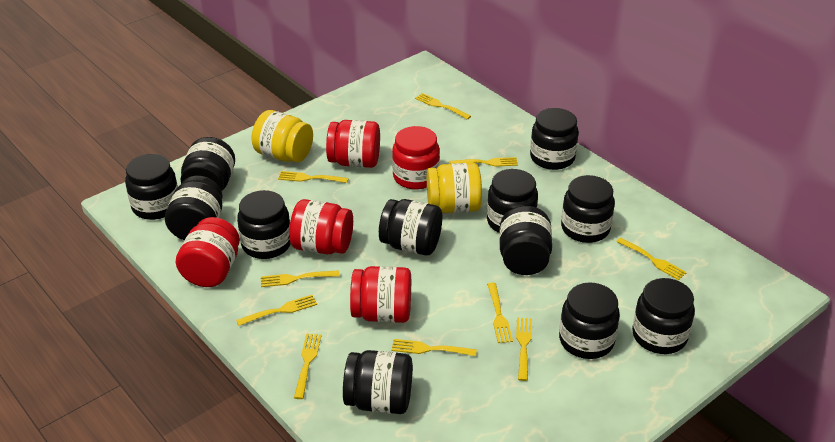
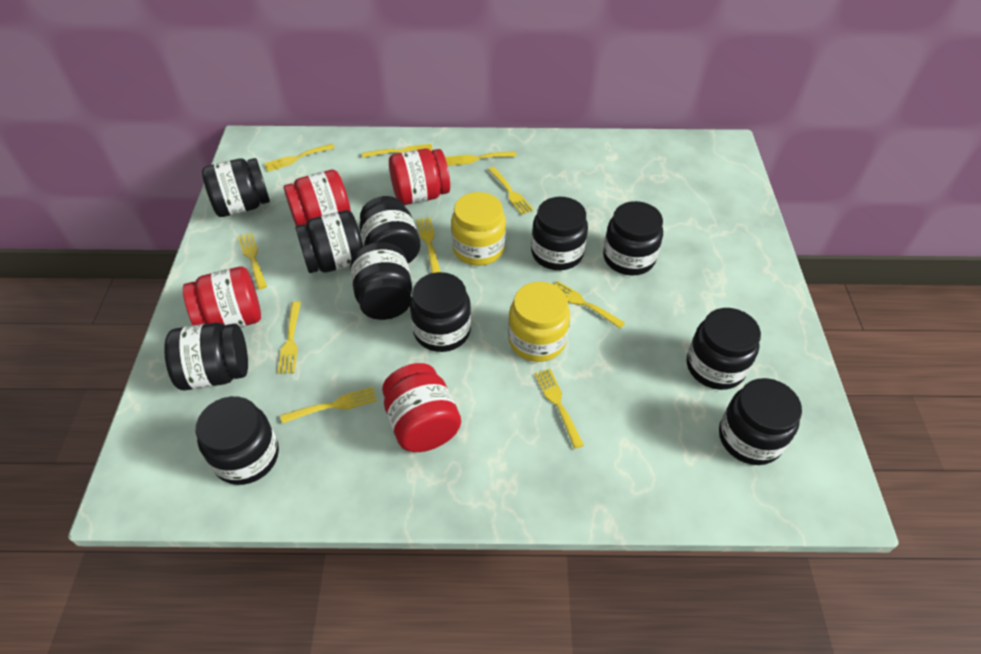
black jar: 12 -> 11
red jar: 5 -> 4

